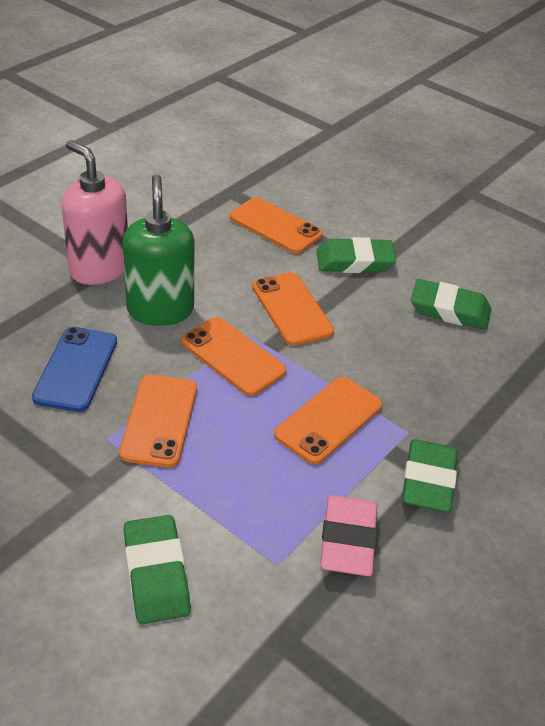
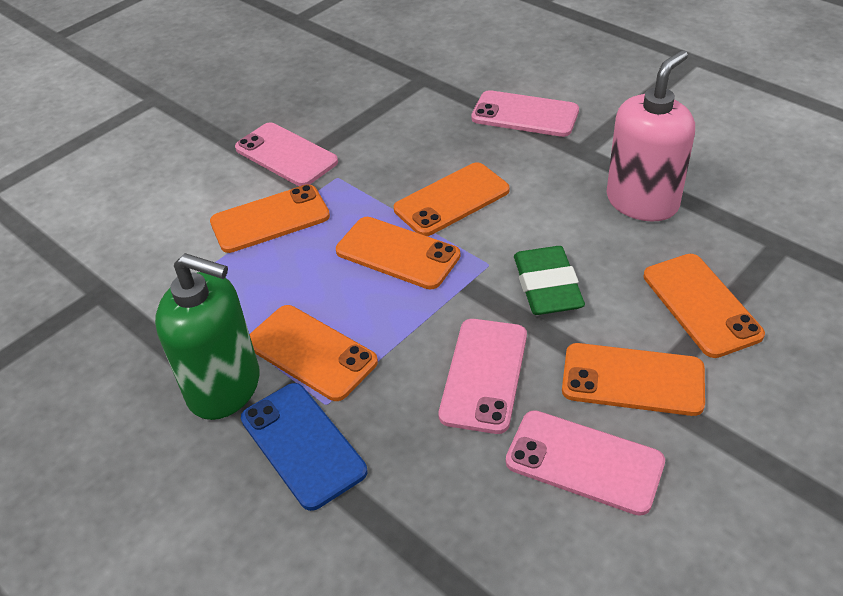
green eraser: 4 -> 1
orange phone: 5 -> 6
pink eraser: 1 -> 0
pink phone: 0 -> 4

